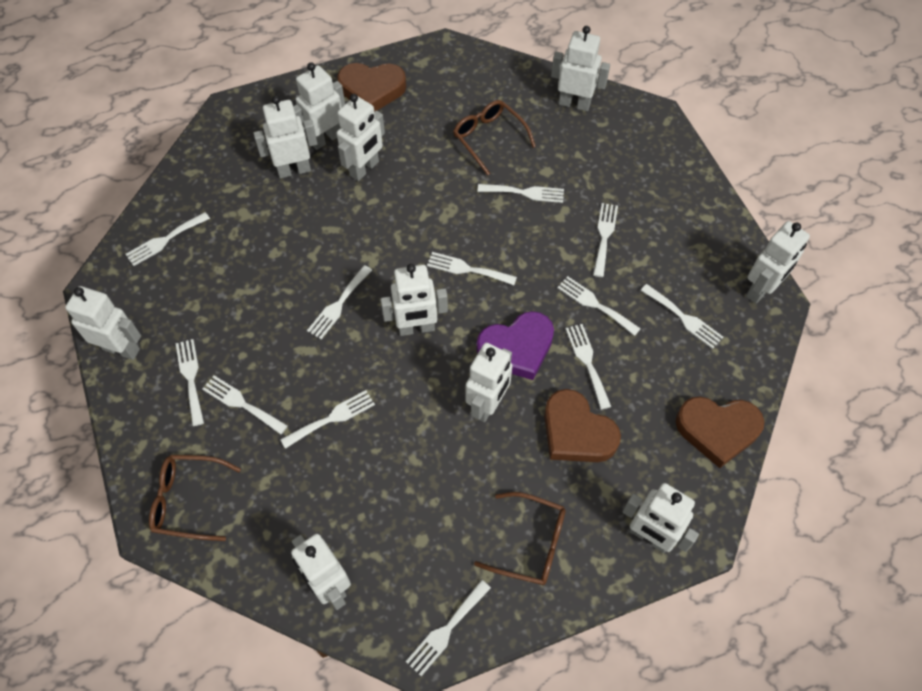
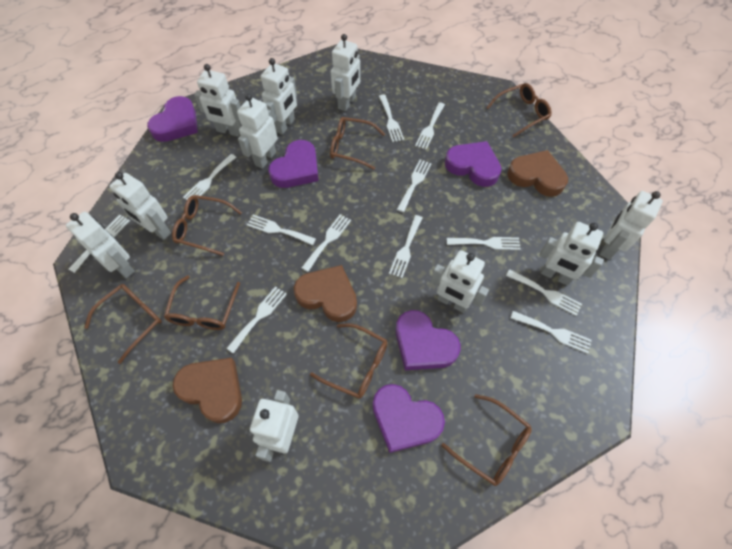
brown glasses: 3 -> 7
purple heart: 1 -> 5

